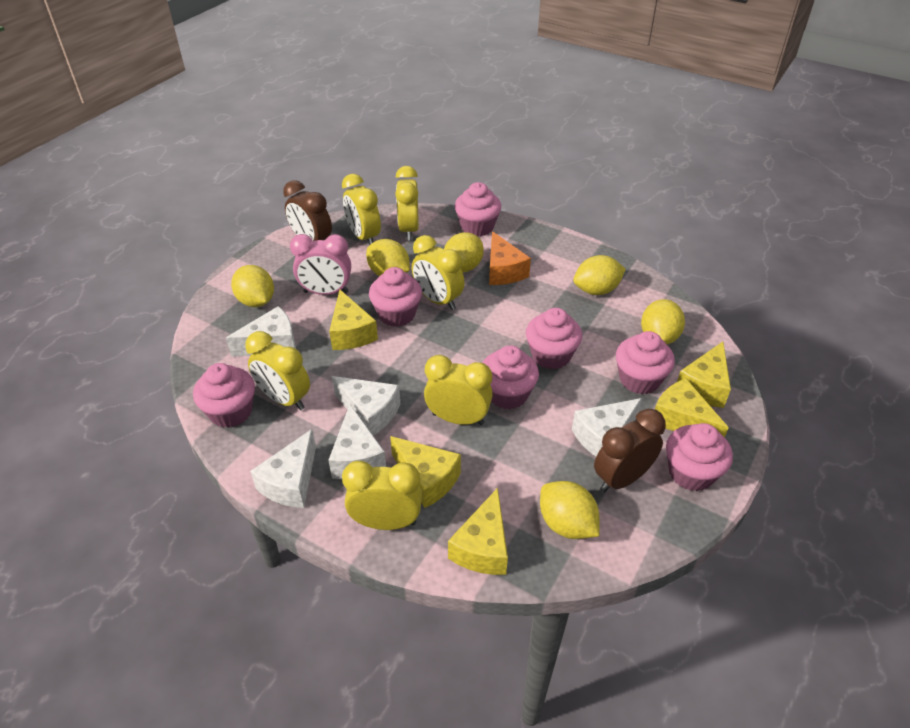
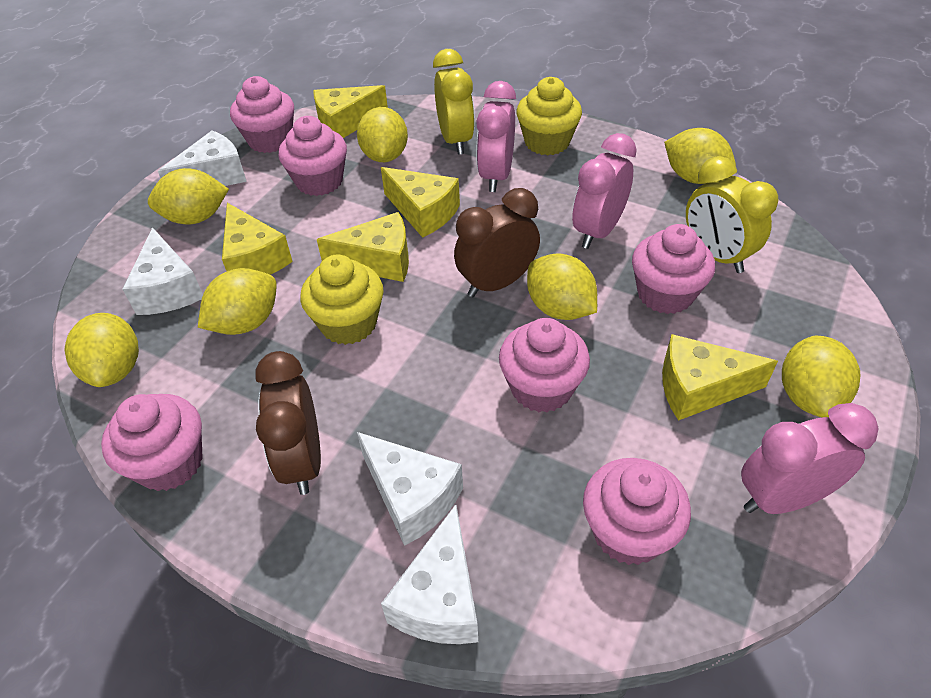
orange cheese: 1 -> 0
pink clock: 1 -> 3
pink cupcake: 7 -> 6
white cheese: 5 -> 4
yellow clock: 6 -> 2
yellow cupcake: 0 -> 2
yellow lemon: 6 -> 7

